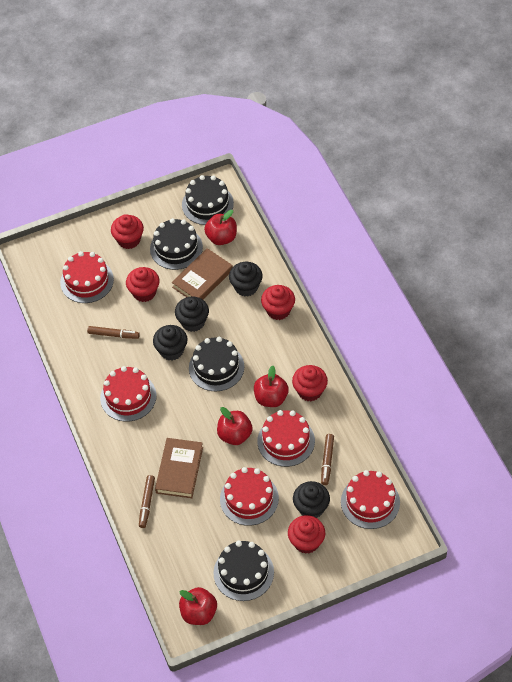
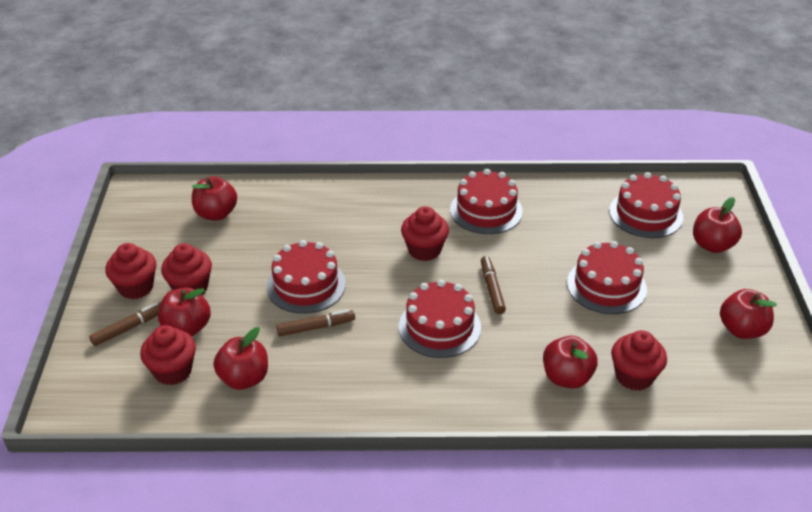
black cake: 4 -> 0
black cupcake: 4 -> 0
brown book: 2 -> 0
red apple: 4 -> 6

